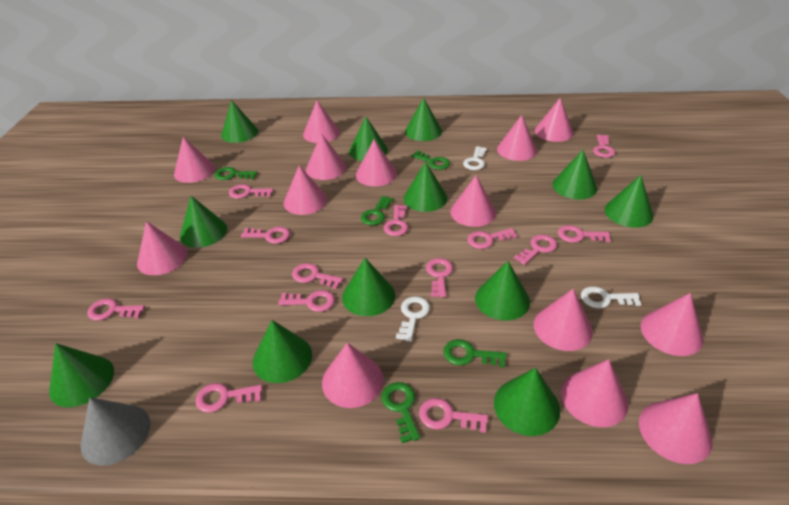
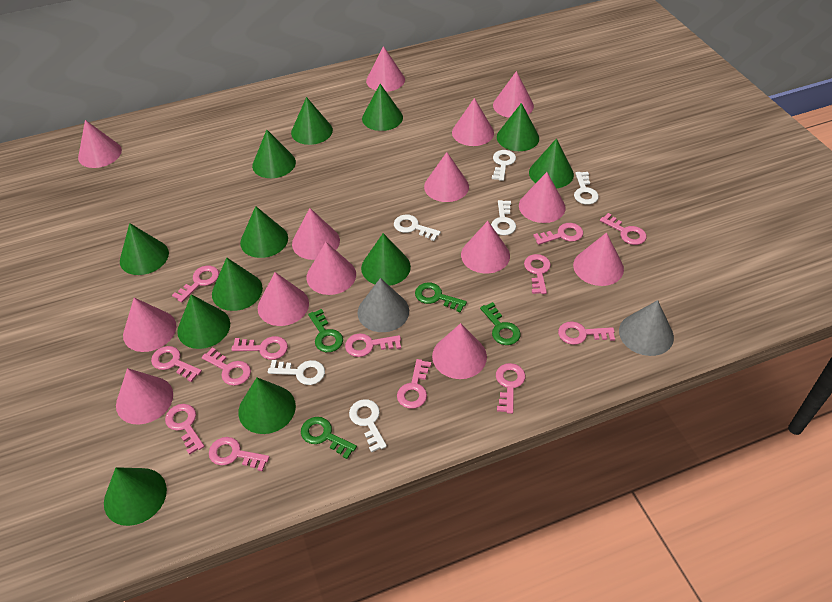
green key: 5 -> 4
grey cone: 1 -> 2
white key: 3 -> 6

